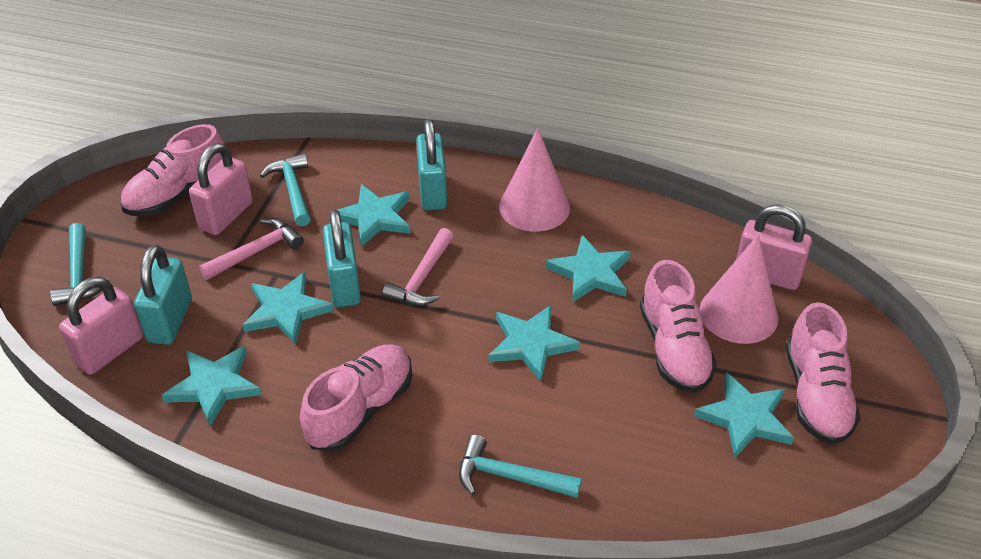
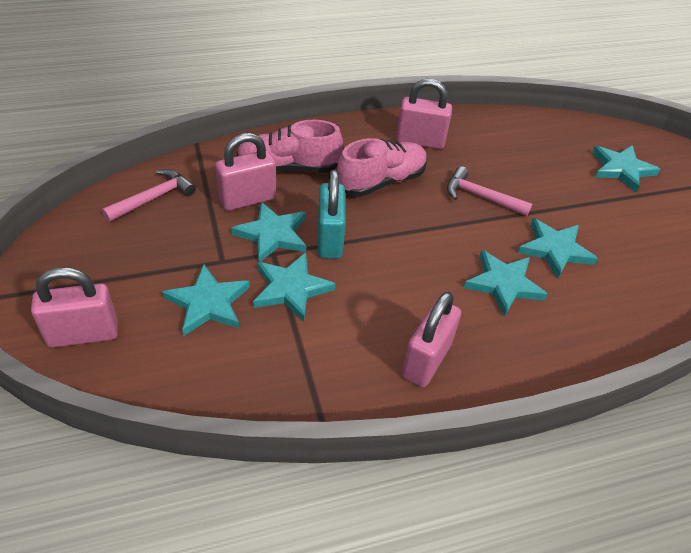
pink cone: 2 -> 0
pink padlock: 3 -> 4
pink shoe: 4 -> 2
turquoise hammer: 3 -> 0
turquoise padlock: 3 -> 1

